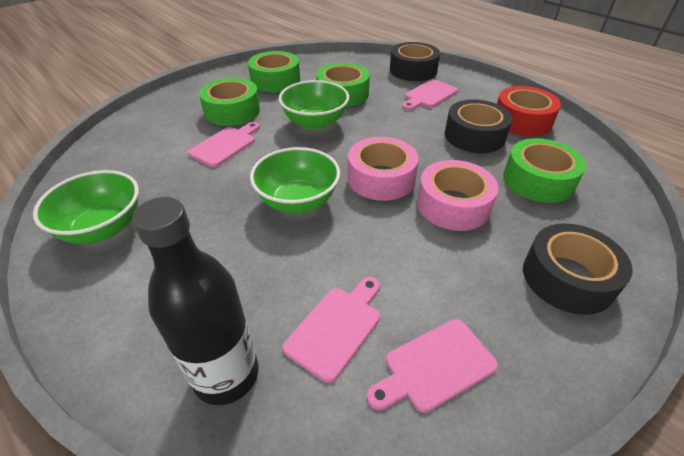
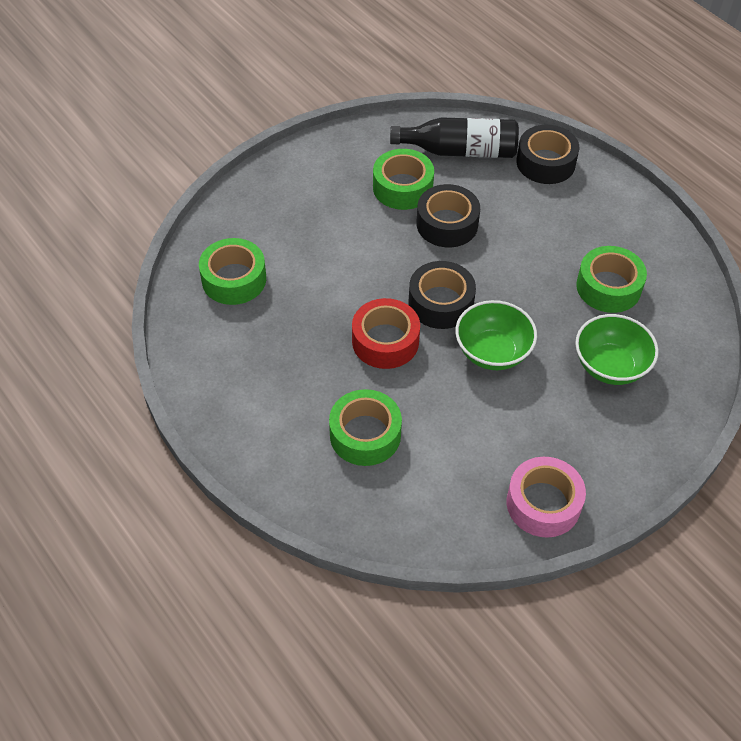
green bowl: 3 -> 2
pink cutting board: 4 -> 0
pink tape: 2 -> 1

